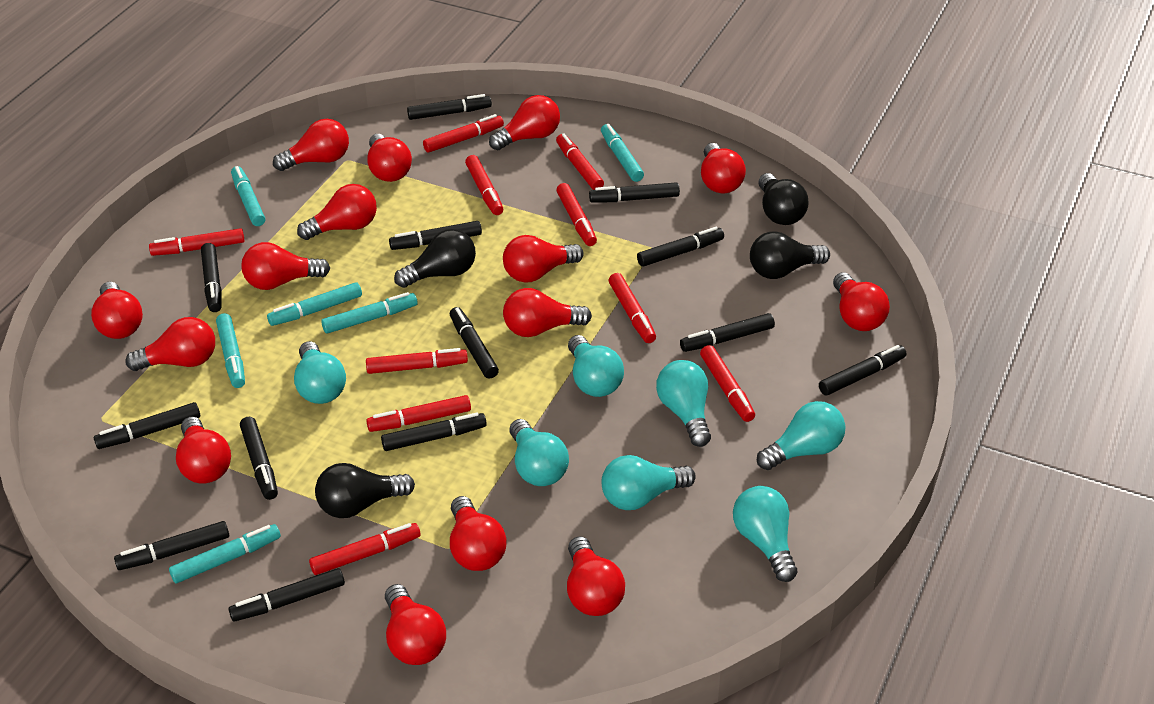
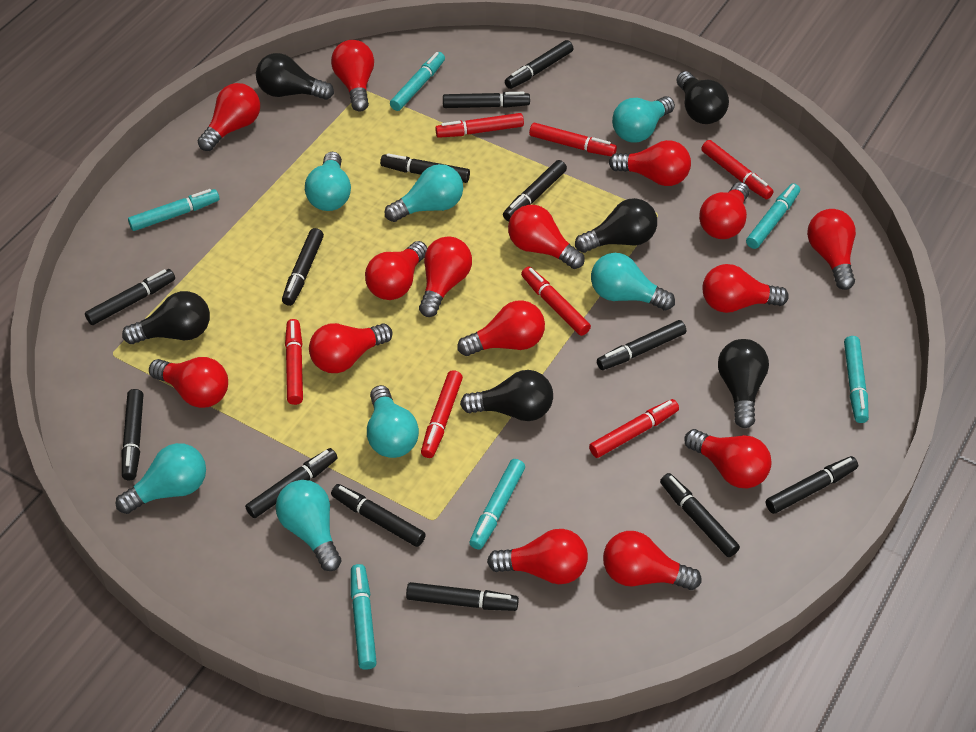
black light bulb: 4 -> 6
red marker: 10 -> 7

